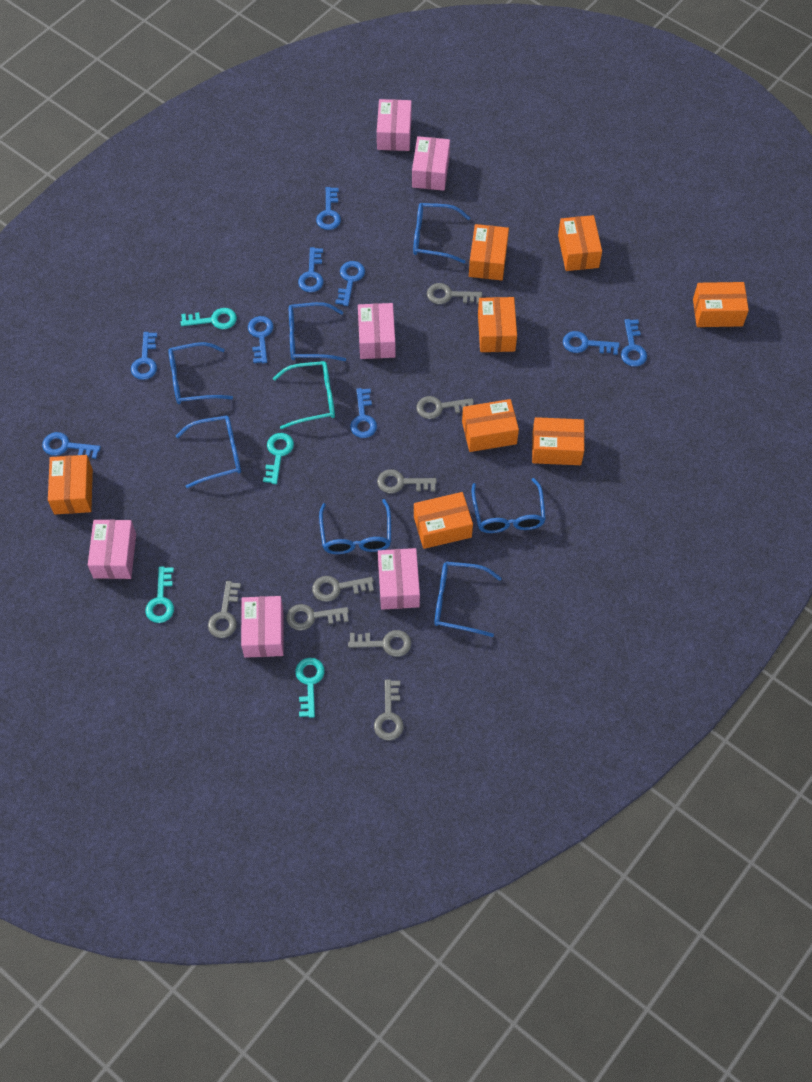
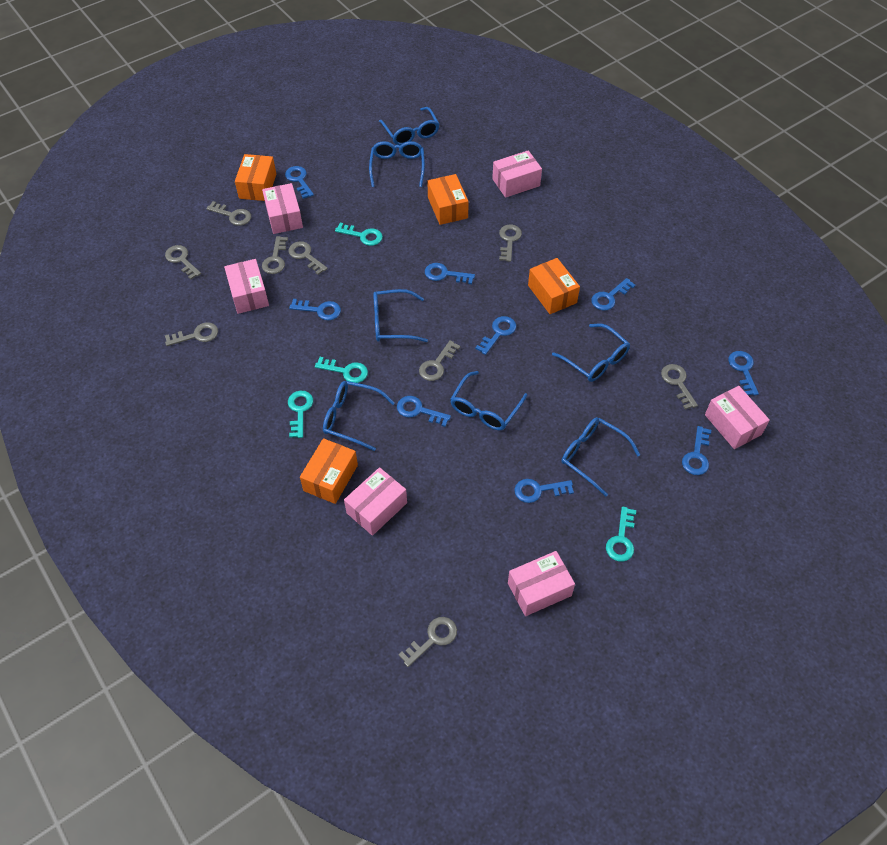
grey key: 8 -> 9
orange box: 8 -> 4
turquoise glasses: 1 -> 0

